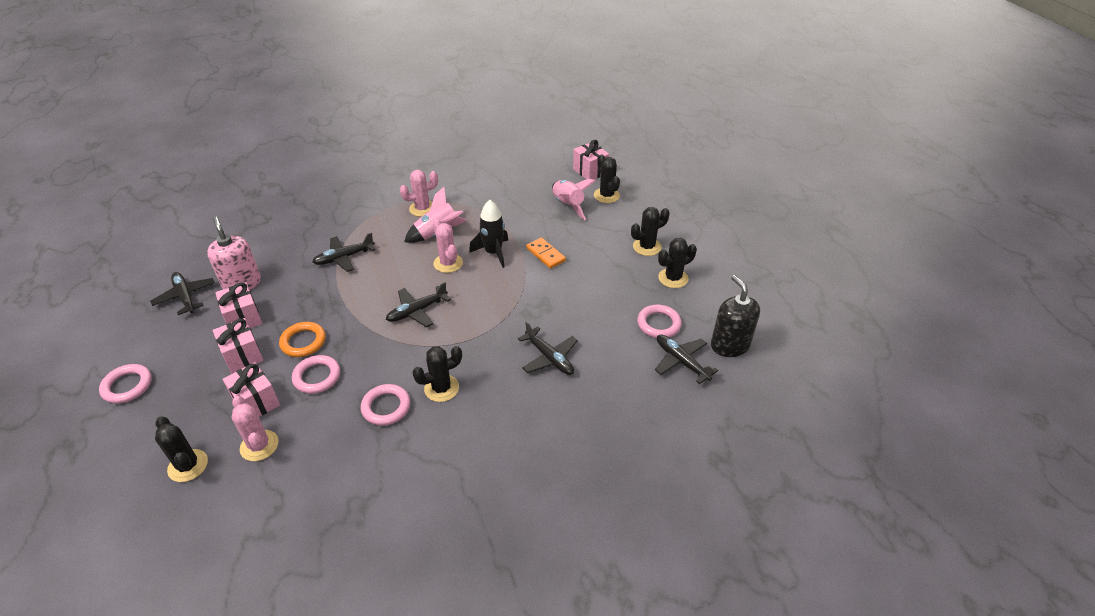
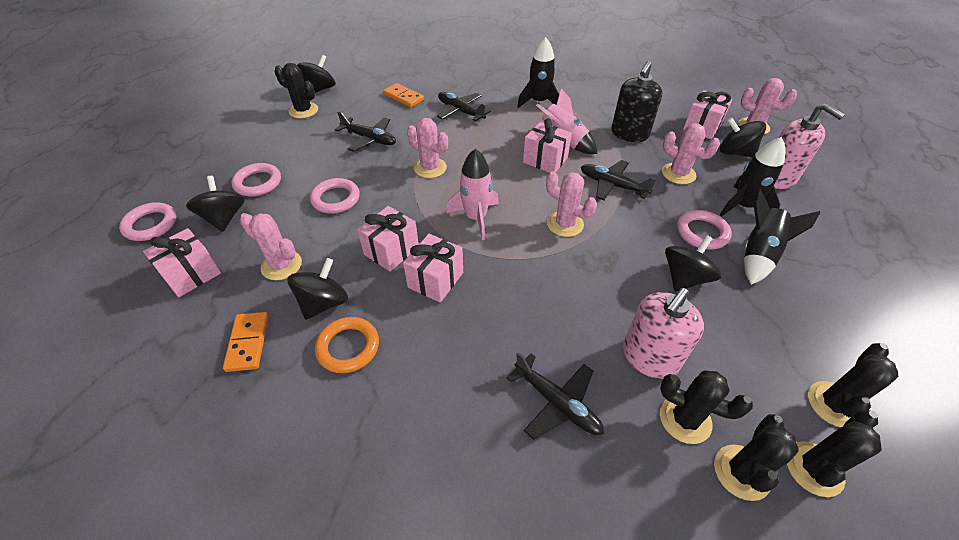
black plane: 5 -> 4
black rocket: 1 -> 3
black spinning top: 0 -> 5
orange domino: 1 -> 2
pink cactus: 3 -> 5
pink gift: 4 -> 5
pink soap dispenser: 1 -> 2

